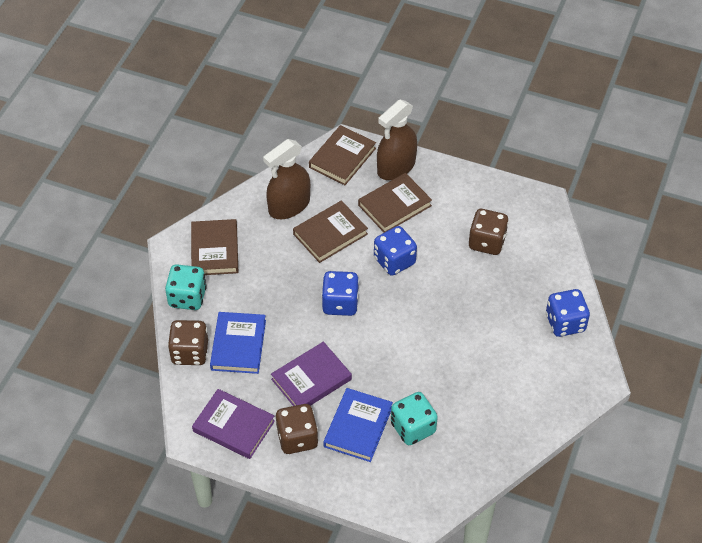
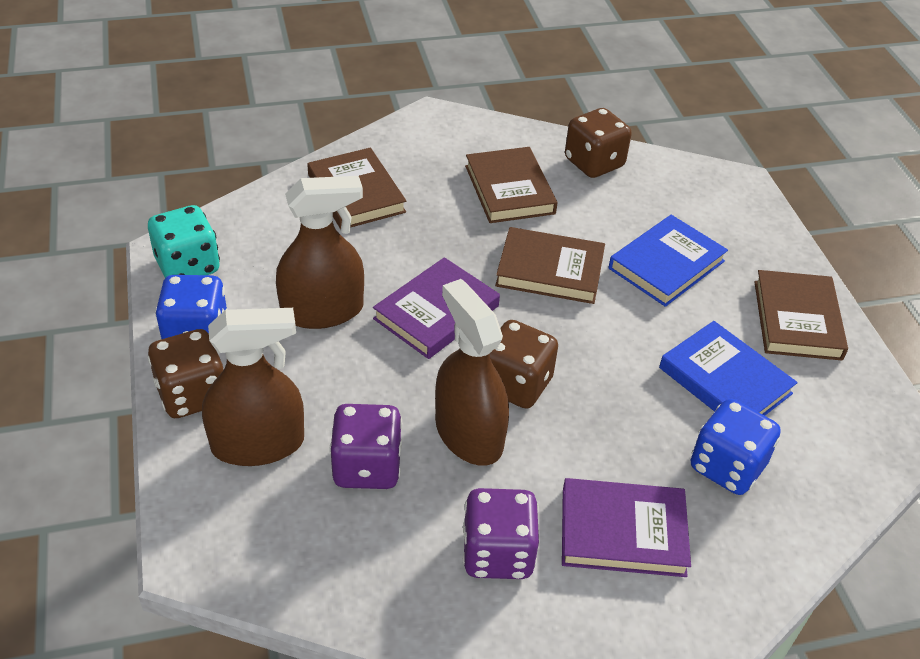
blue dice: 3 -> 2
brown spray bottle: 2 -> 3
purple dice: 0 -> 2
turquoise dice: 2 -> 1

